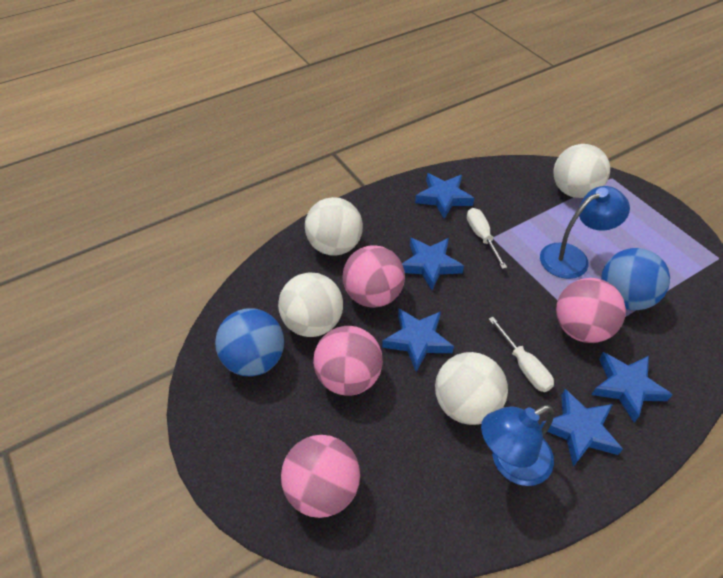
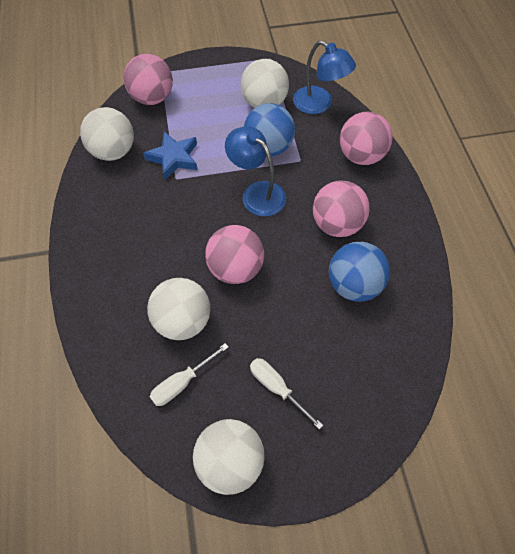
blue star: 5 -> 1

